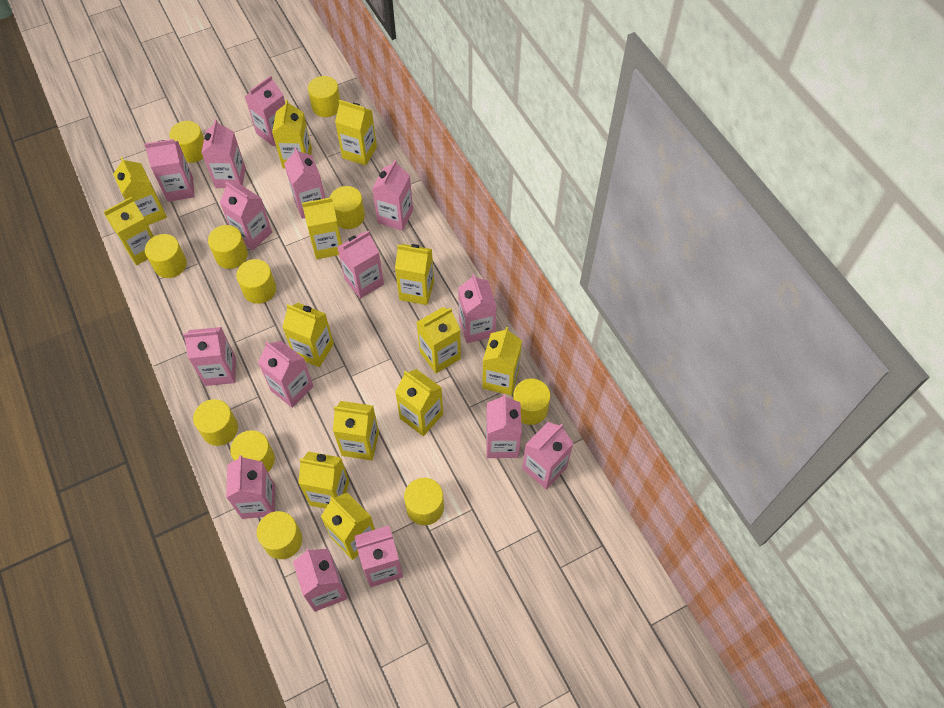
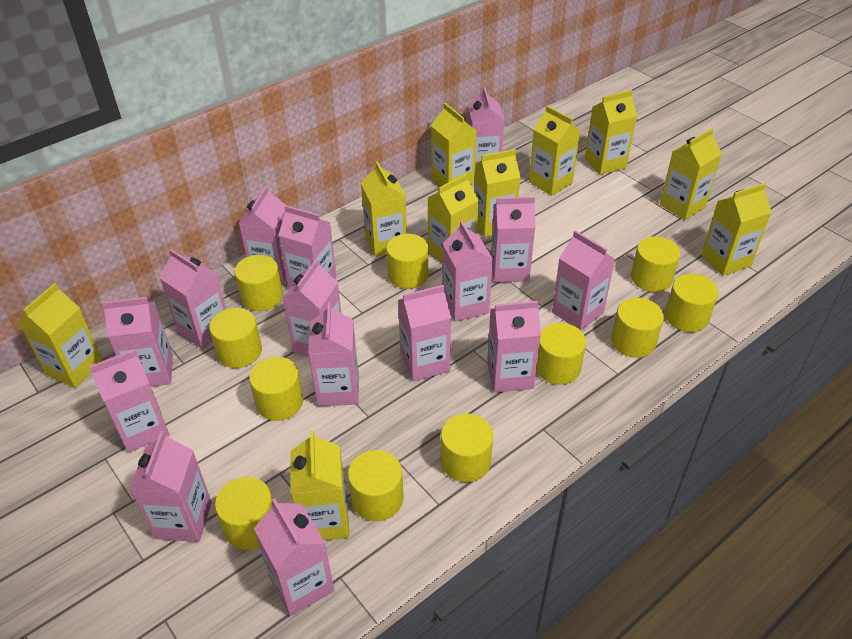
yellow carton: 13 -> 10

